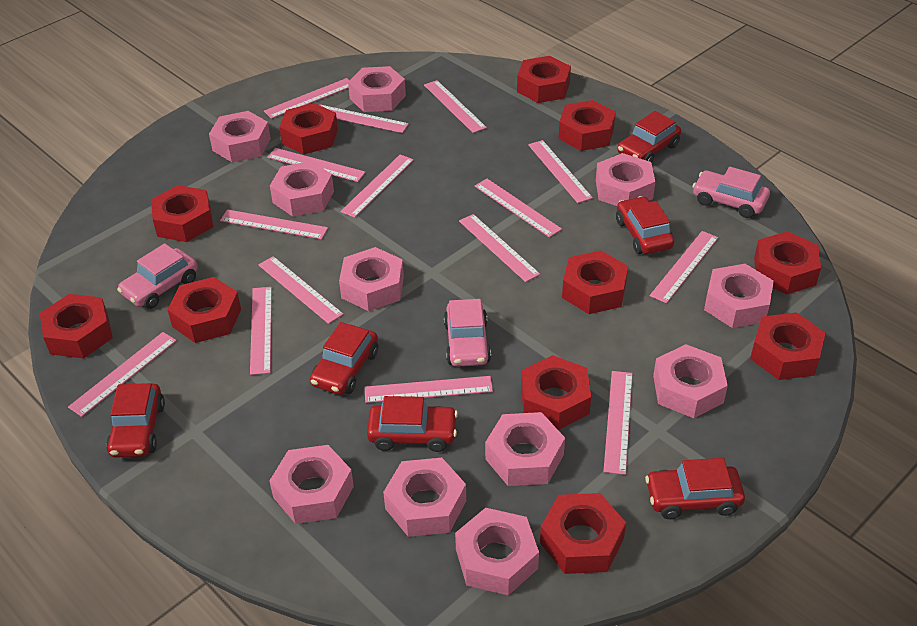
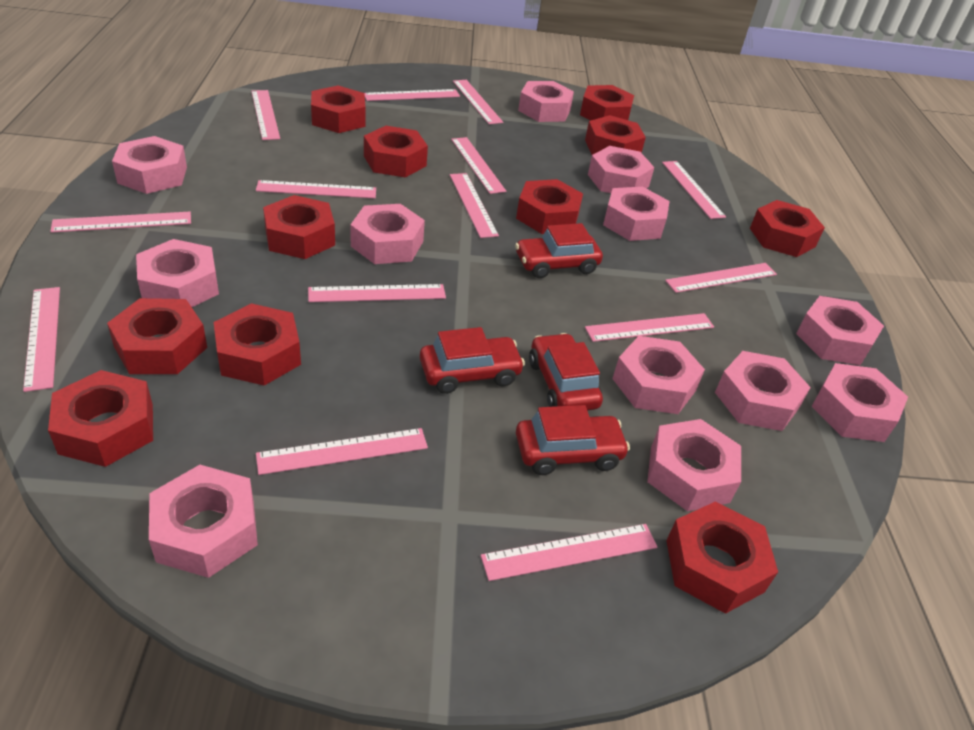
pink car: 3 -> 0
pink nut: 11 -> 12
pink ruler: 15 -> 14
red car: 6 -> 4

